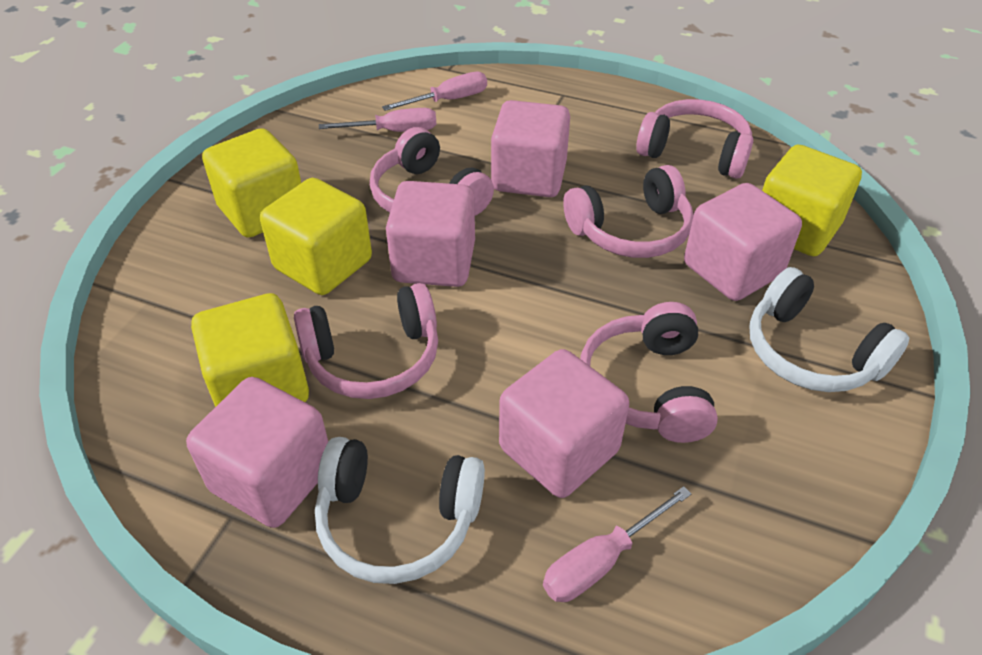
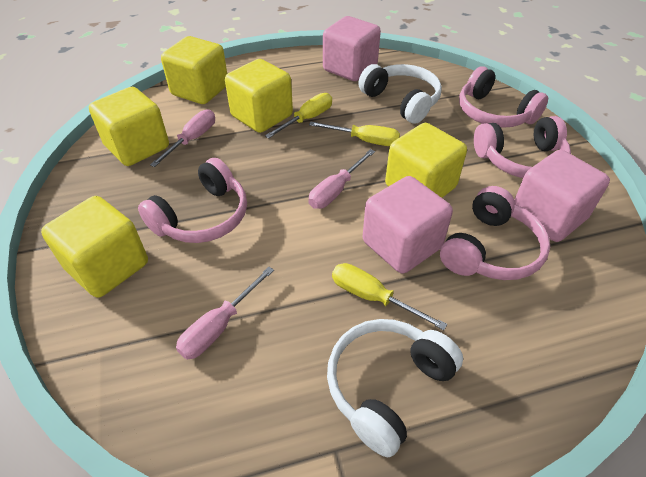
pink cube: 5 -> 3
pink headphones: 5 -> 4
yellow cube: 4 -> 5
yellow screwdriver: 0 -> 3

